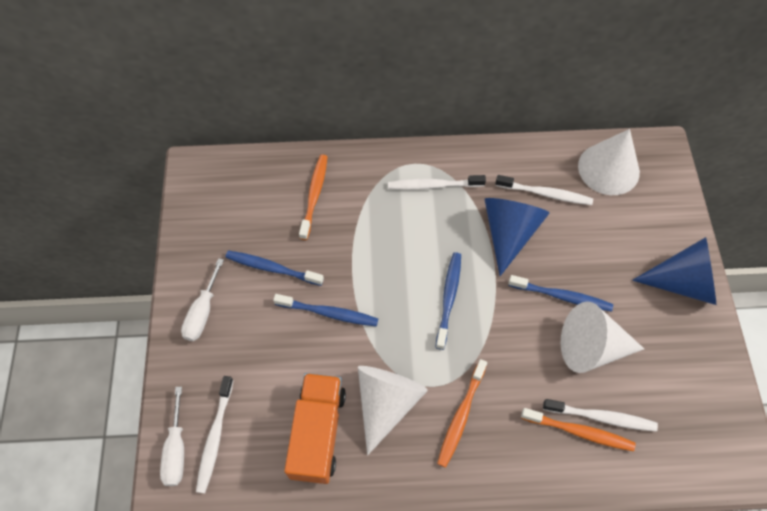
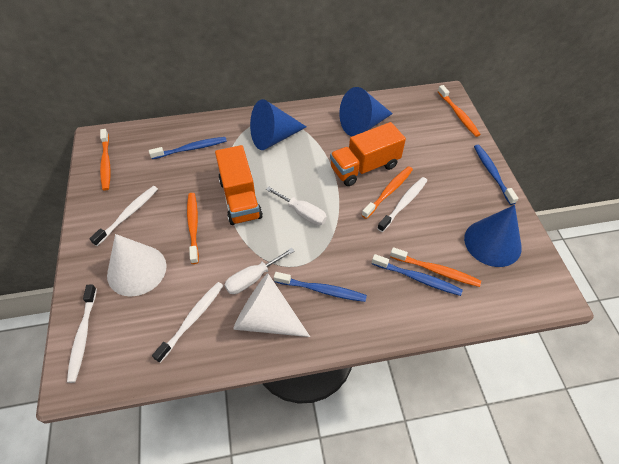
blue cone: 2 -> 3
orange toothbrush: 3 -> 5
orange truck: 1 -> 2
white cone: 3 -> 2

